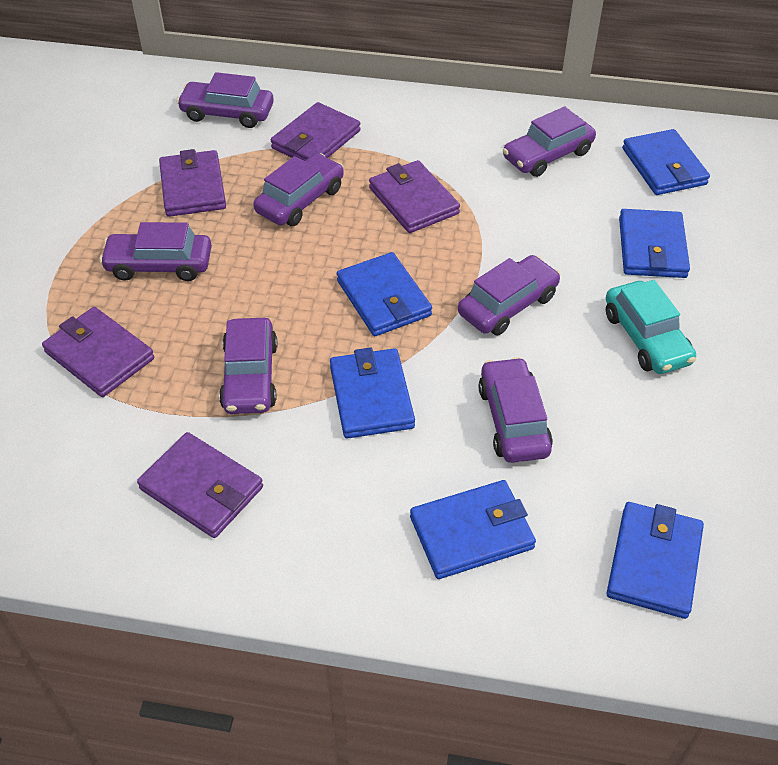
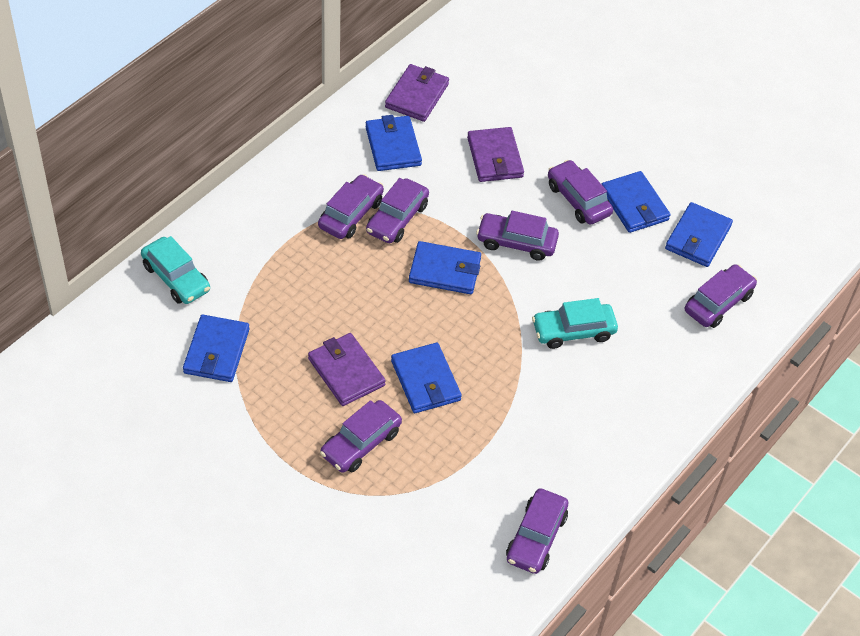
purple wallet: 5 -> 3
turquoise car: 1 -> 2

